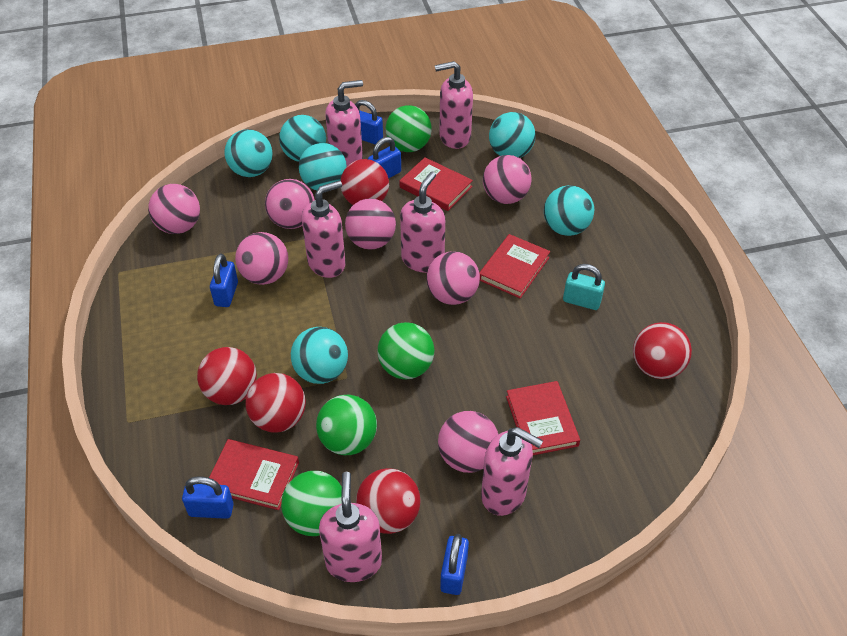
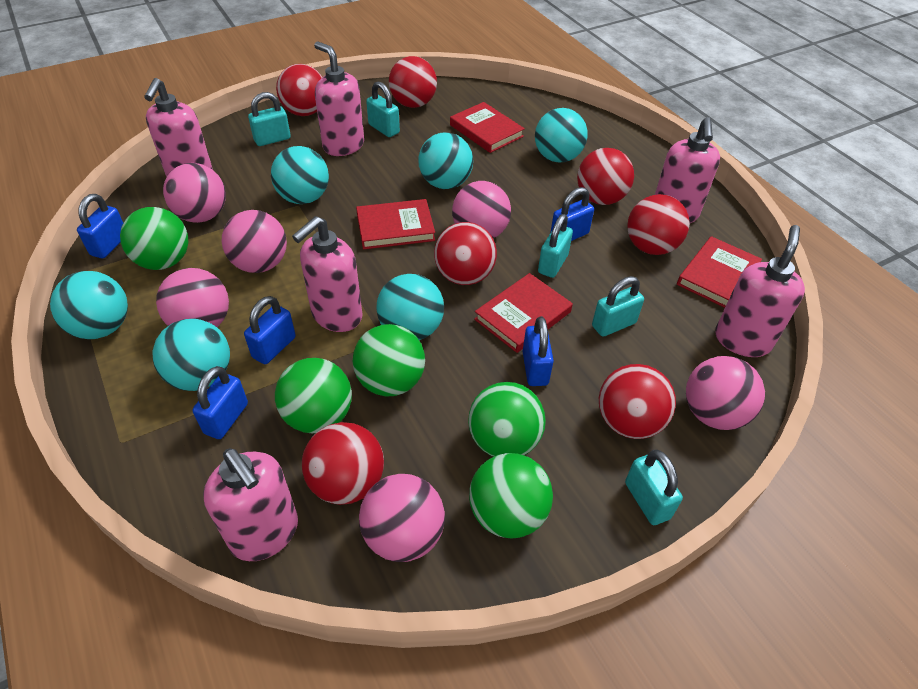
green ball: 4 -> 5
pink ball: 7 -> 6
red ball: 5 -> 7
turquoise padlock: 1 -> 5

